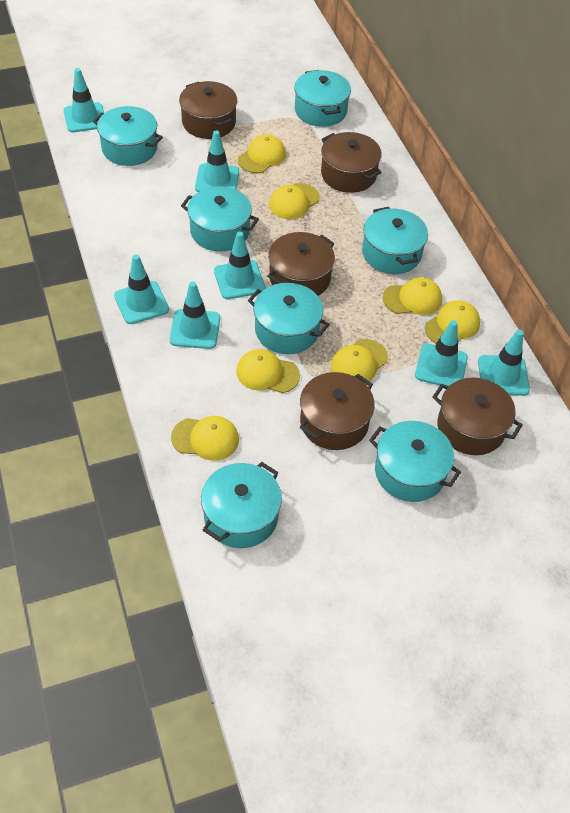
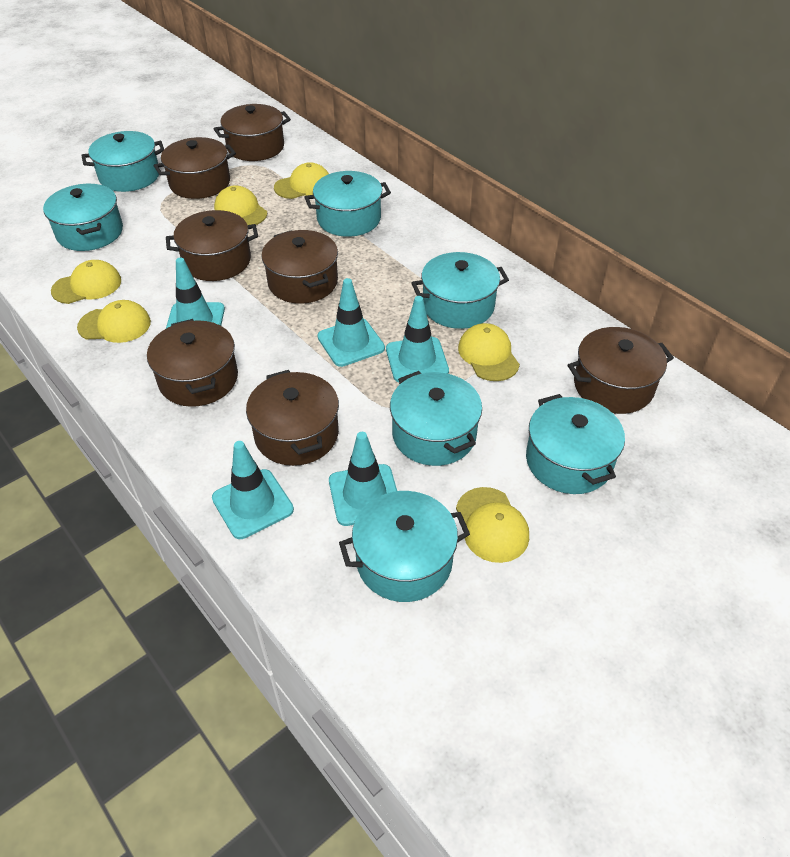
brown pot: 5 -> 7
turquoise traffic cone: 7 -> 5
yellow cap: 7 -> 6

